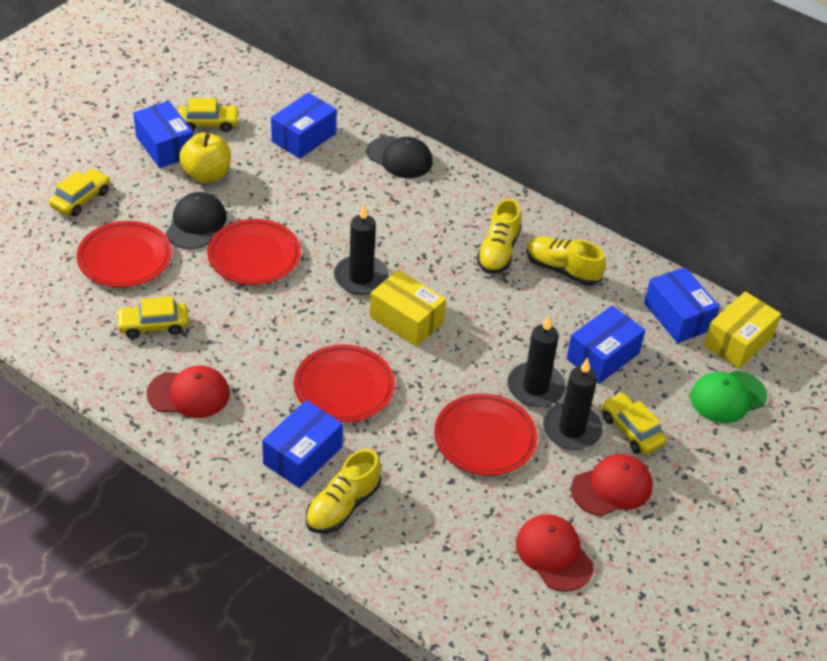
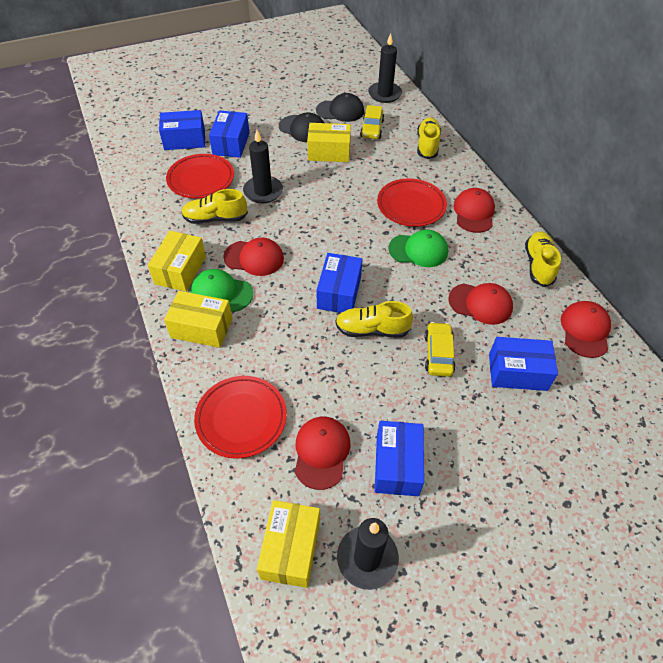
green cap: 1 -> 2
red cap: 3 -> 5
red plate: 4 -> 3
yellow apple: 1 -> 0
yellow box: 2 -> 4
yellow car: 4 -> 2
yellow shoe: 3 -> 4

